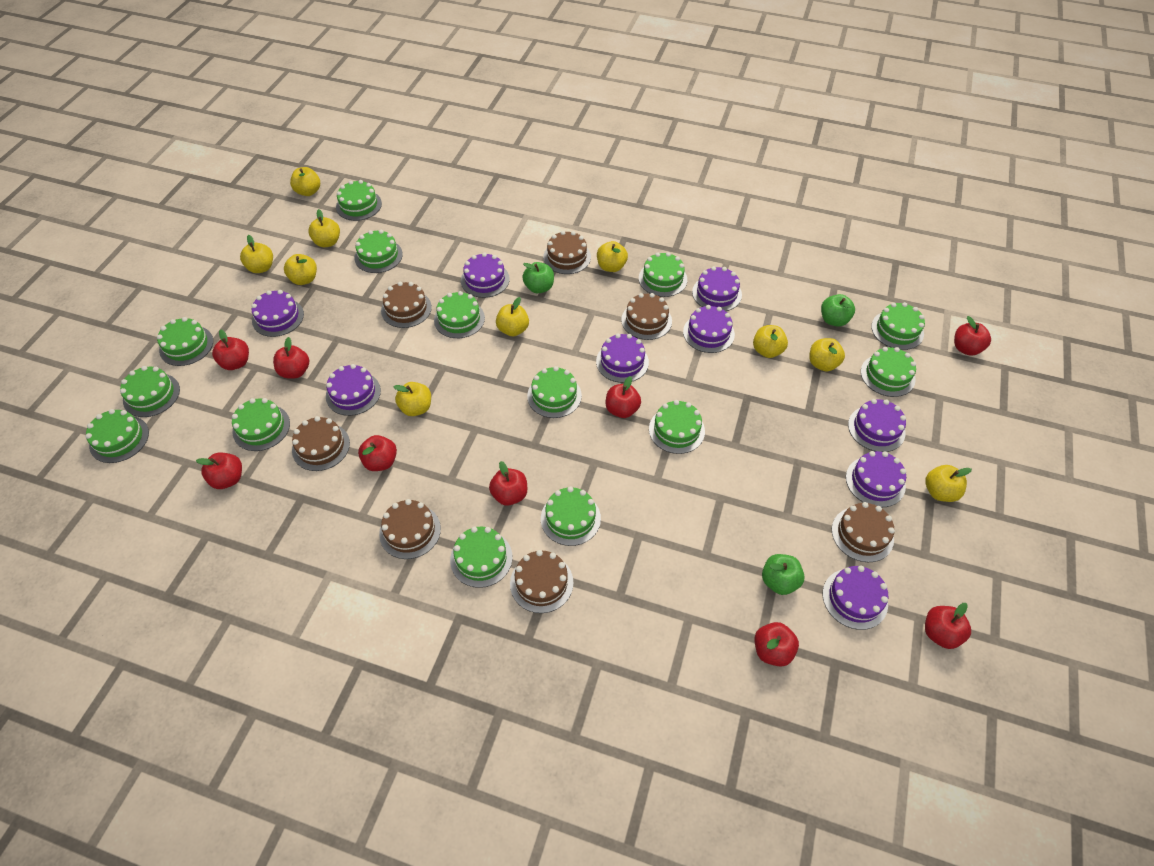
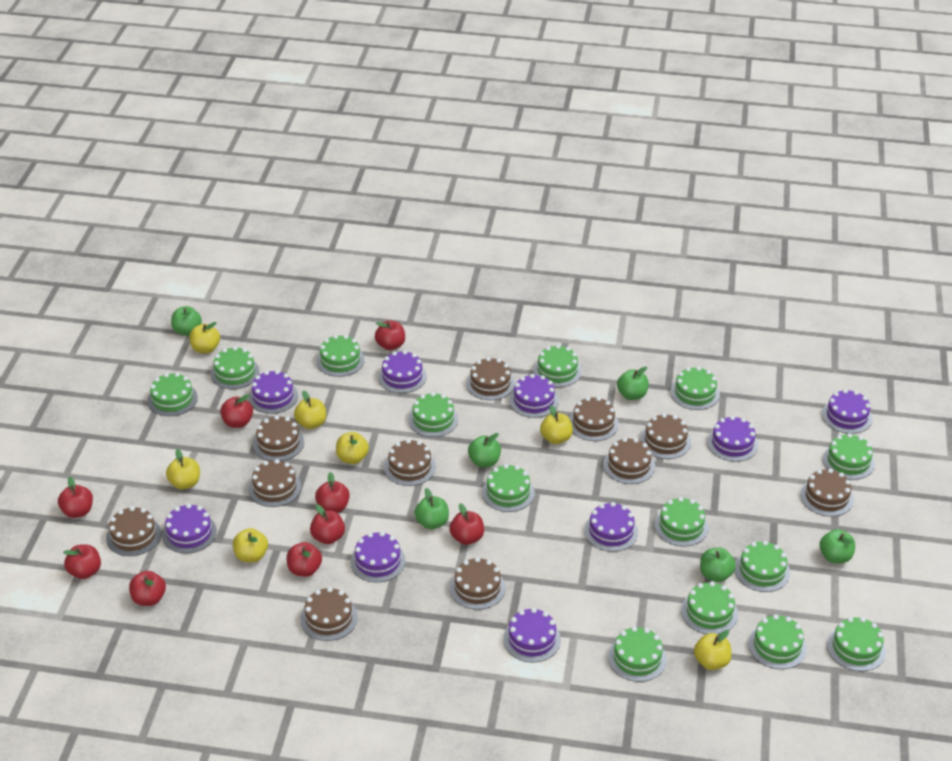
brown cake: 7 -> 11
green apple: 3 -> 6
yellow apple: 10 -> 7

